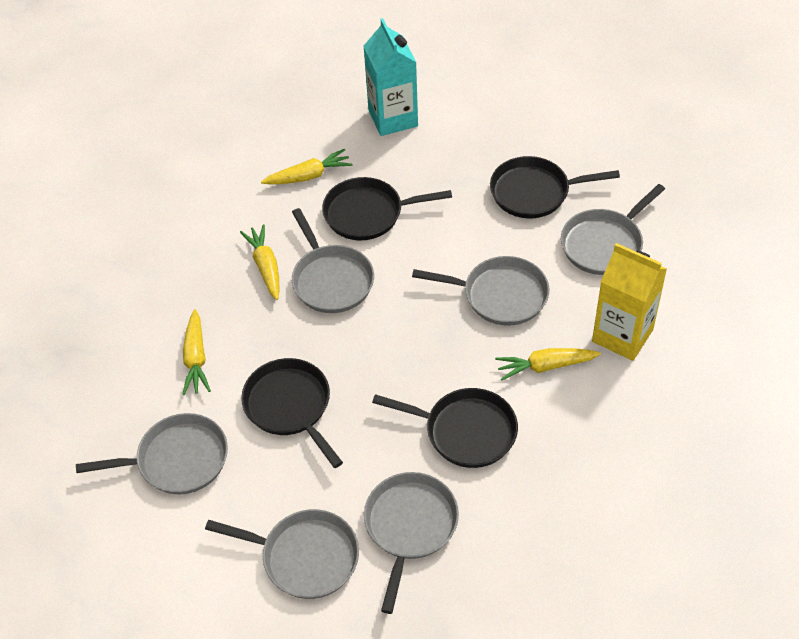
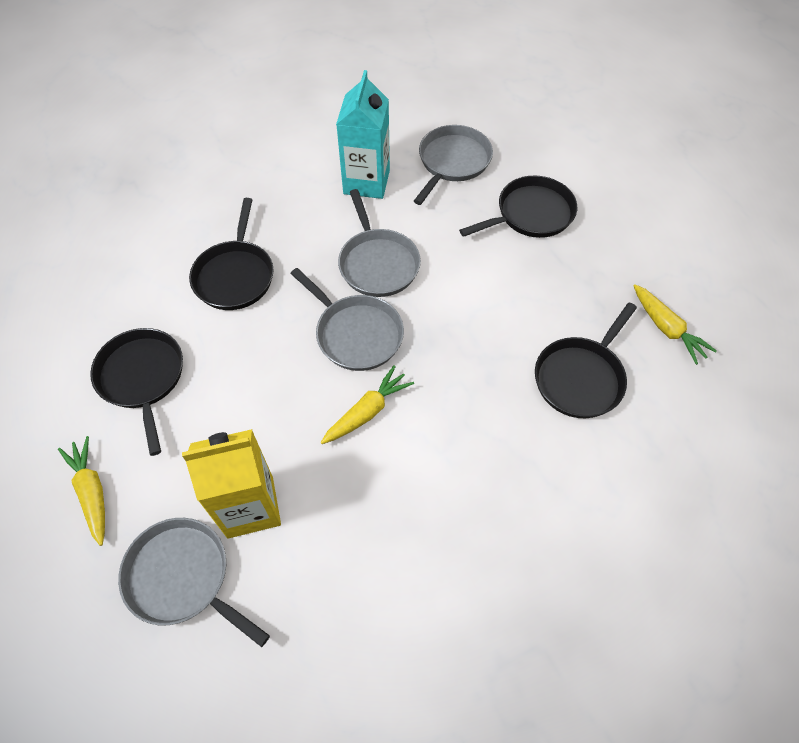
grey pan: 6 -> 4
yellow carrot: 4 -> 3

